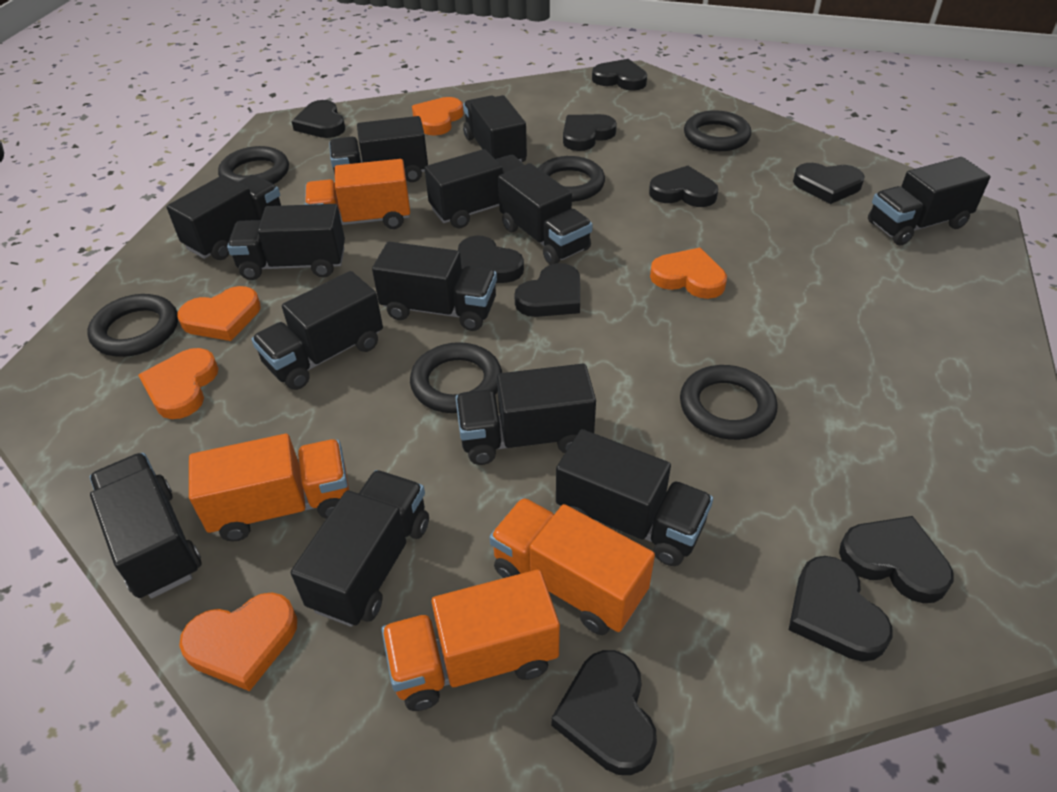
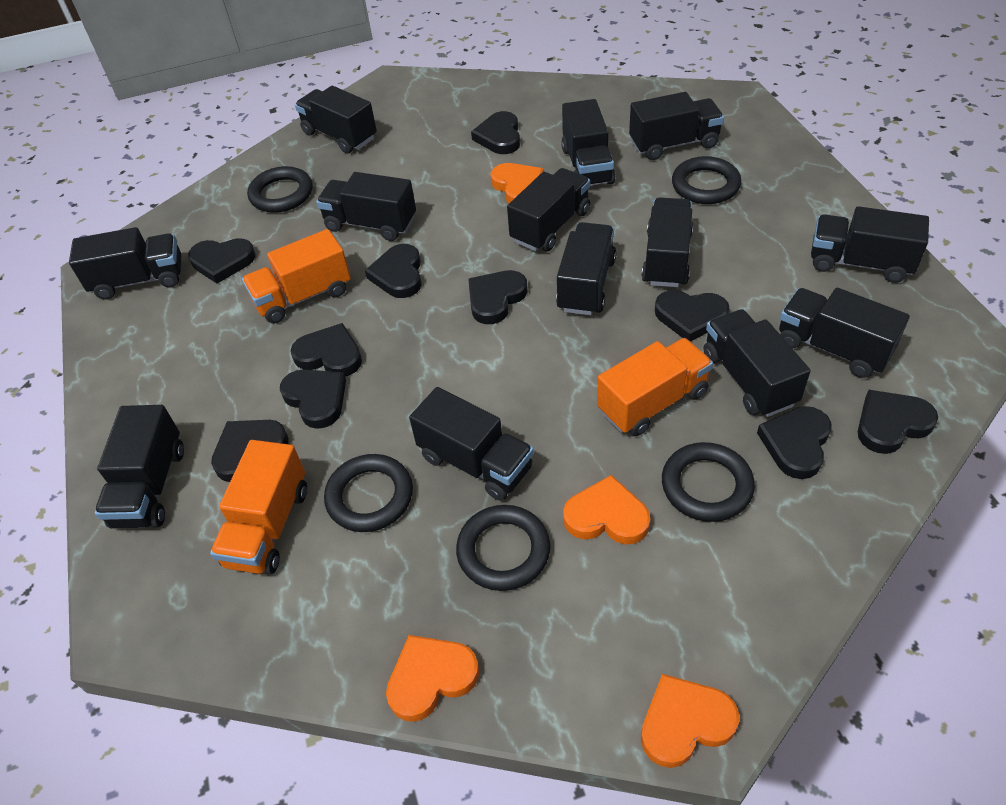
black ring: 6 -> 5
orange heart: 5 -> 4
orange truck: 4 -> 3

